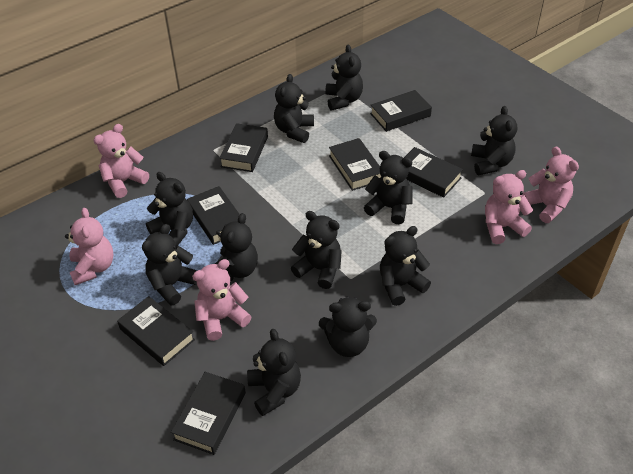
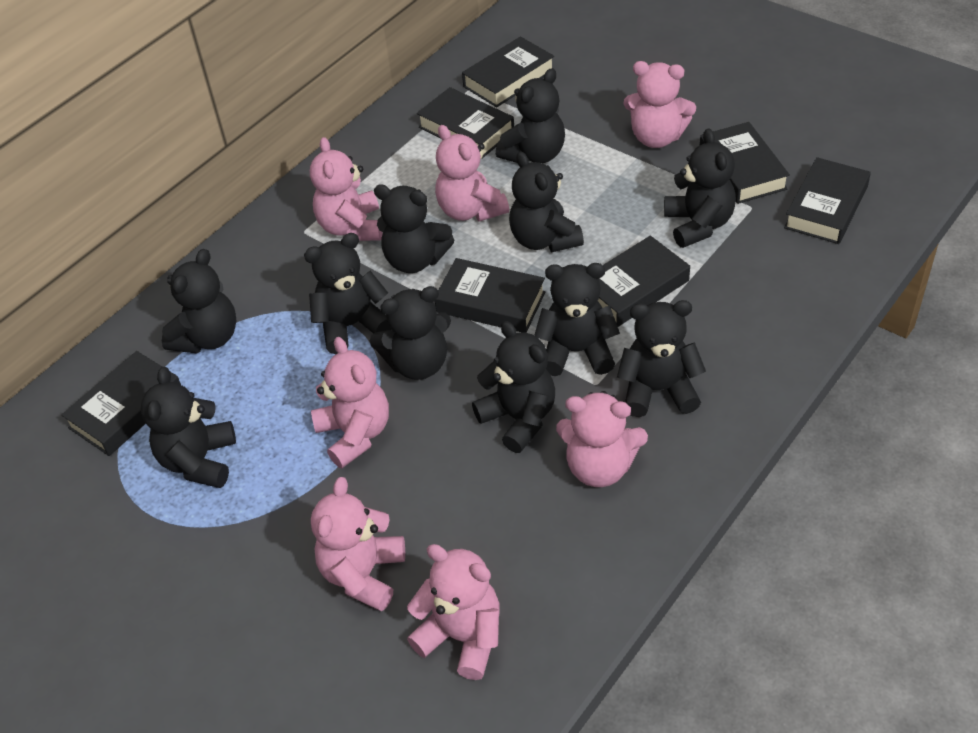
pink teddy bear: 5 -> 7

